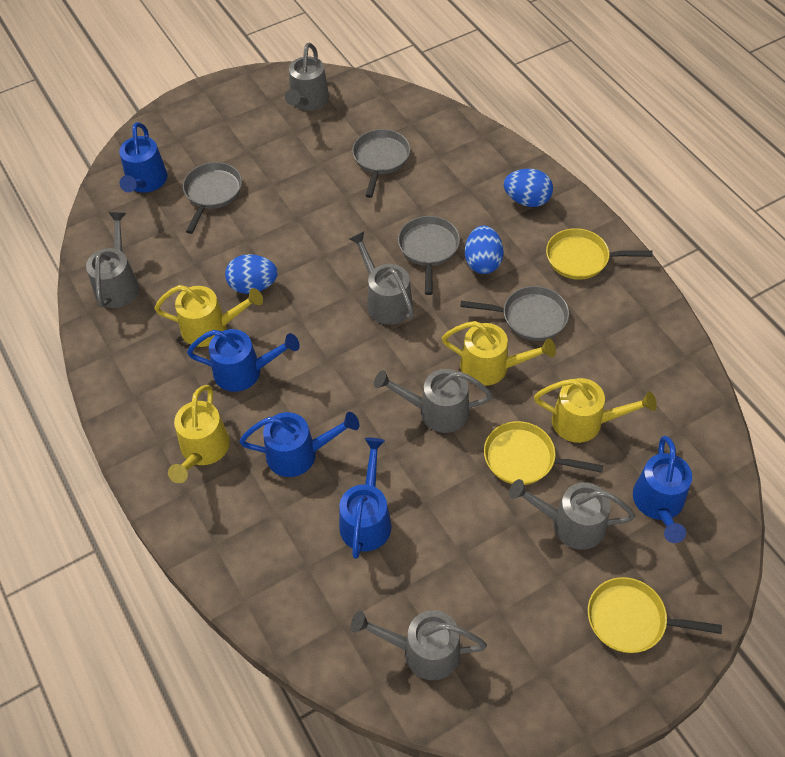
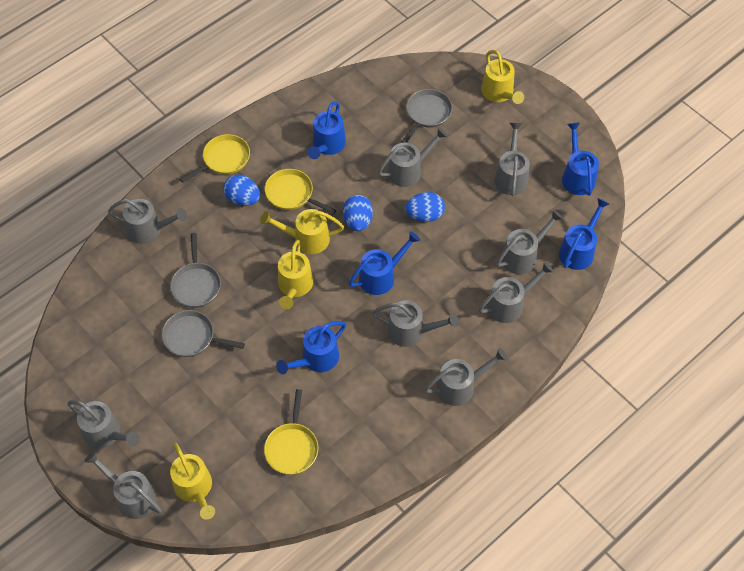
grey pan: 4 -> 3
grey watering can: 6 -> 9

